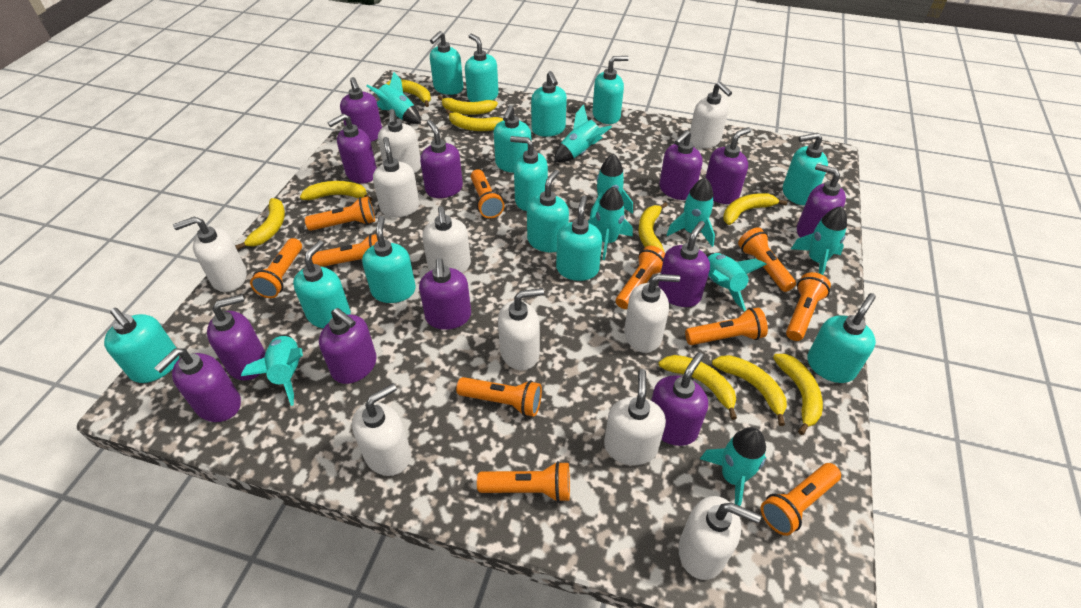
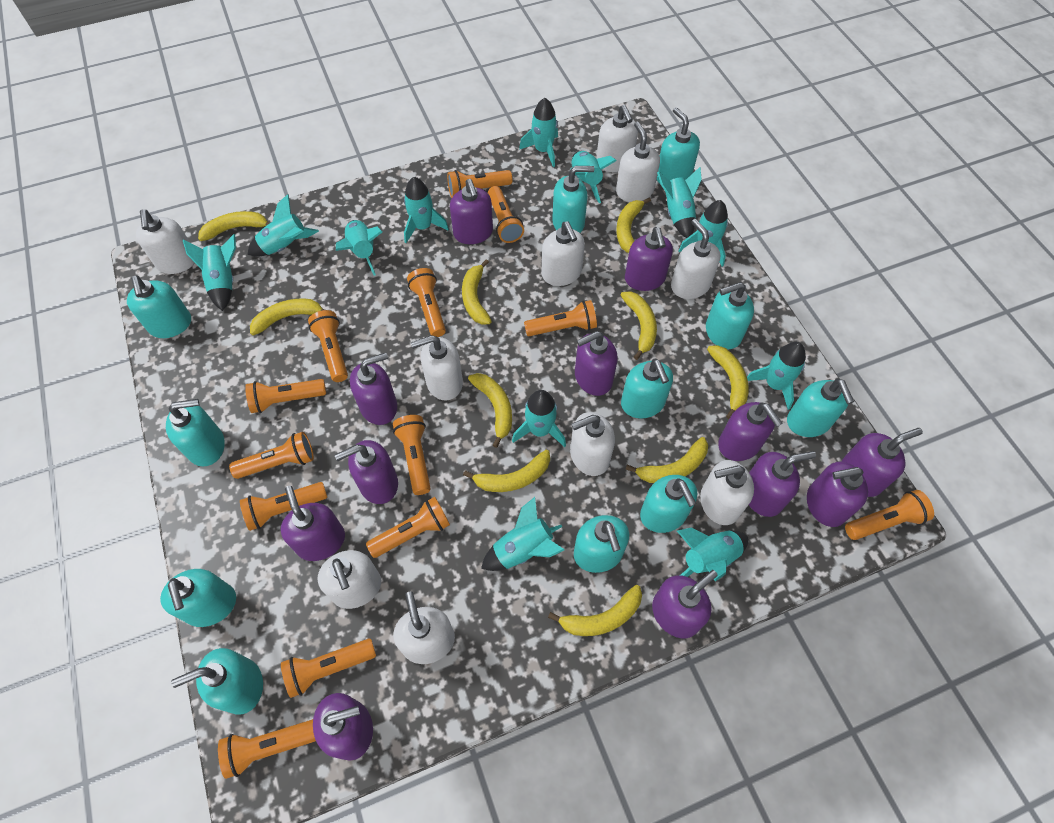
orange flashlight: 11 -> 13
turquoise rocket: 9 -> 12
turquoise soap dispenser: 13 -> 11

